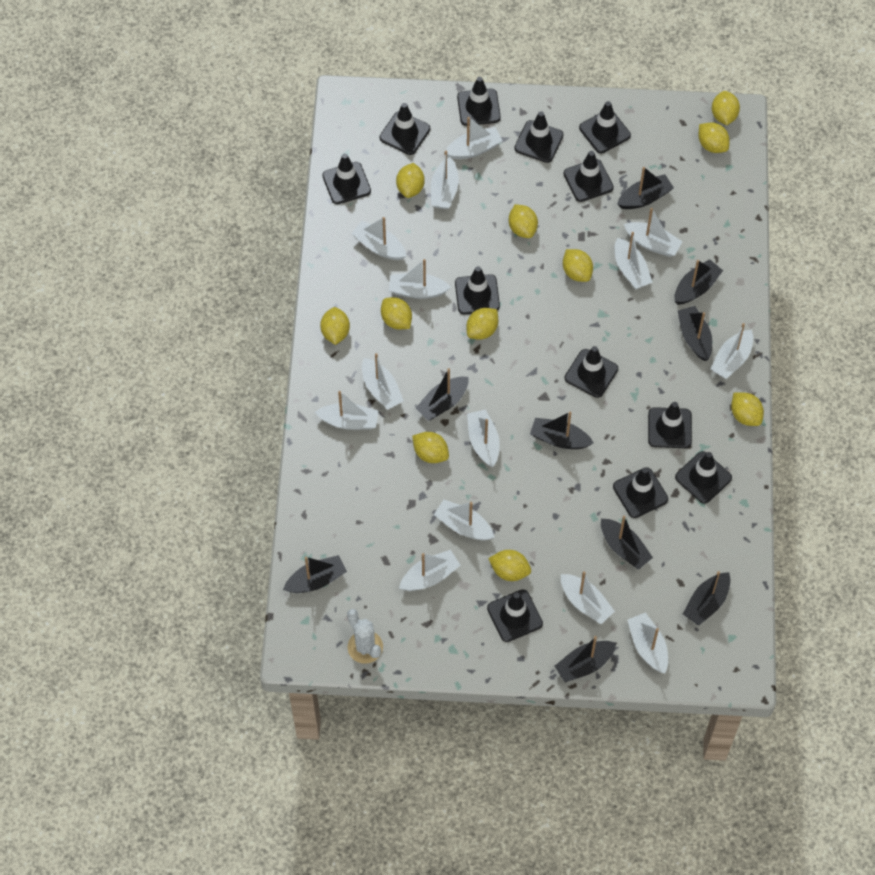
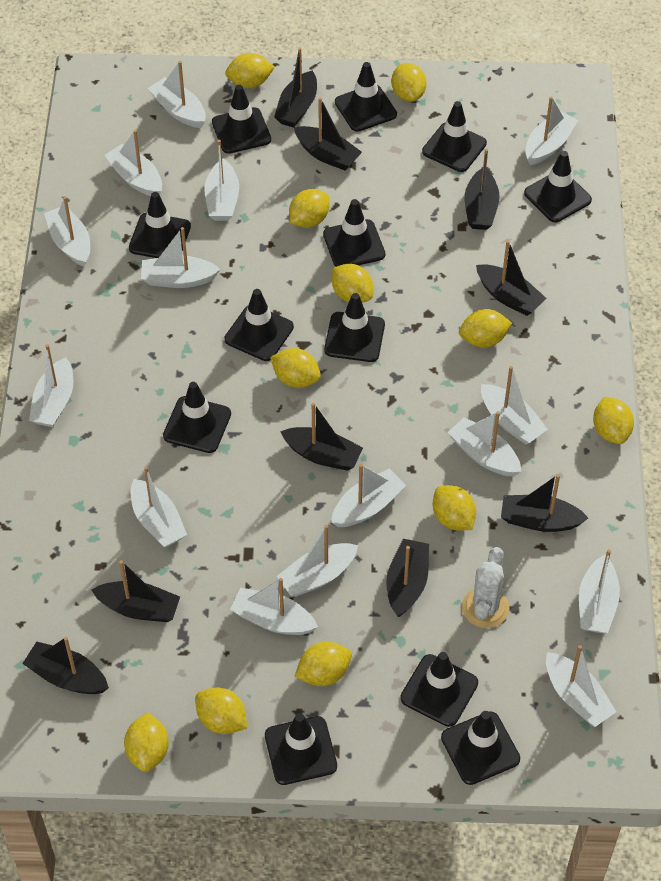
white boat: 14 -> 15

